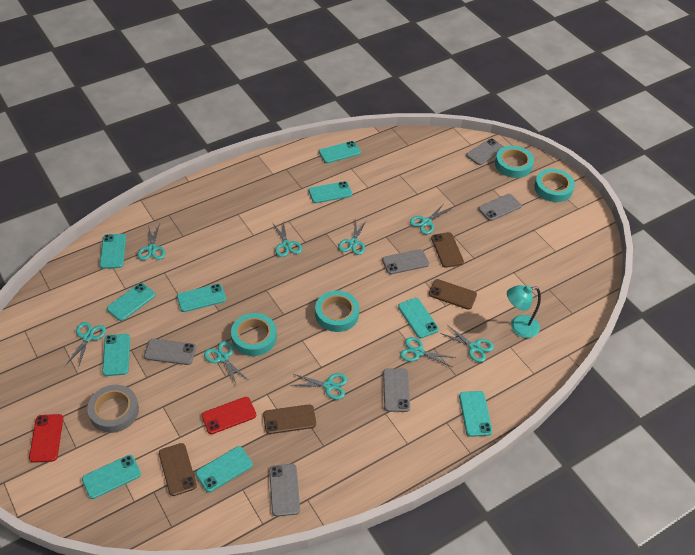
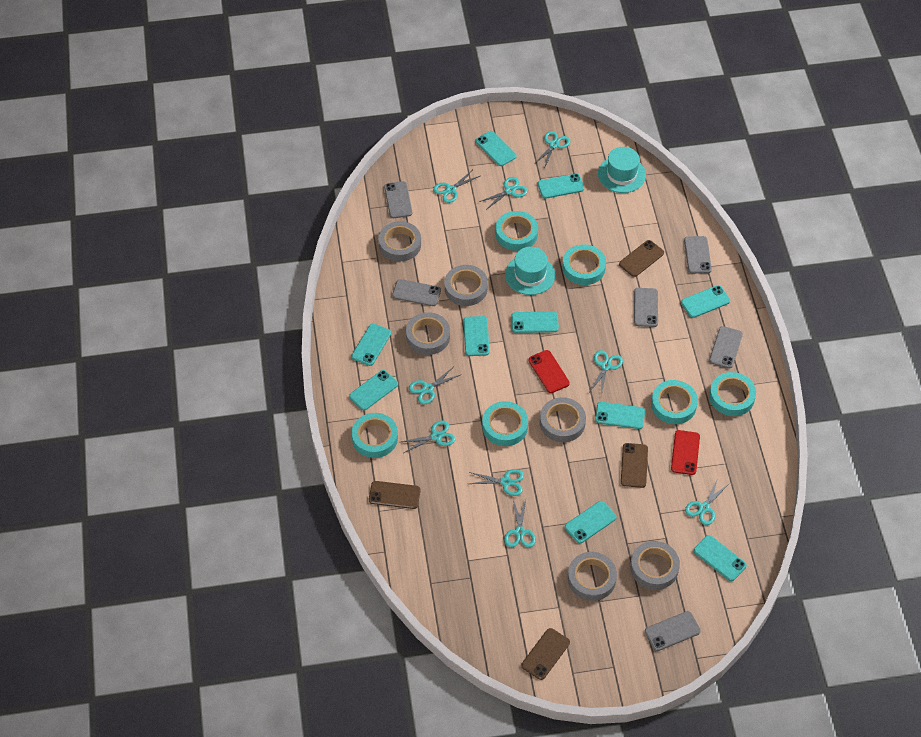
grey tape: 1 -> 6
turquoise hat: 0 -> 2
turquoise lamp: 1 -> 0
turquoise tape: 4 -> 6

